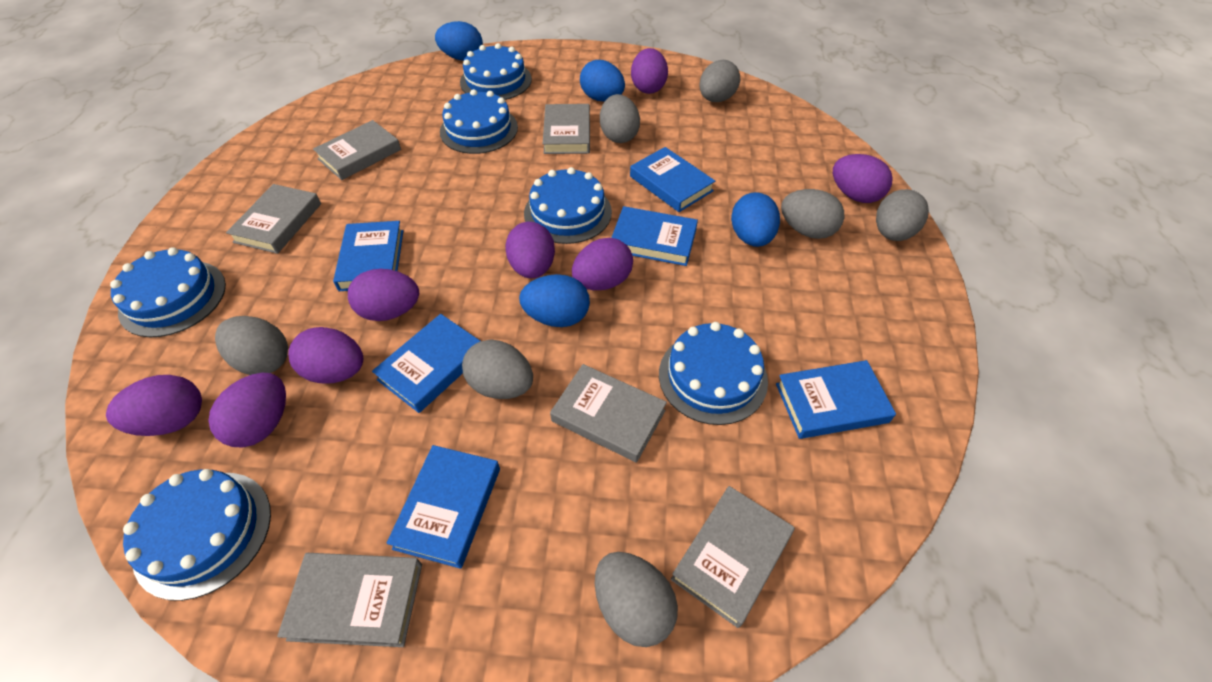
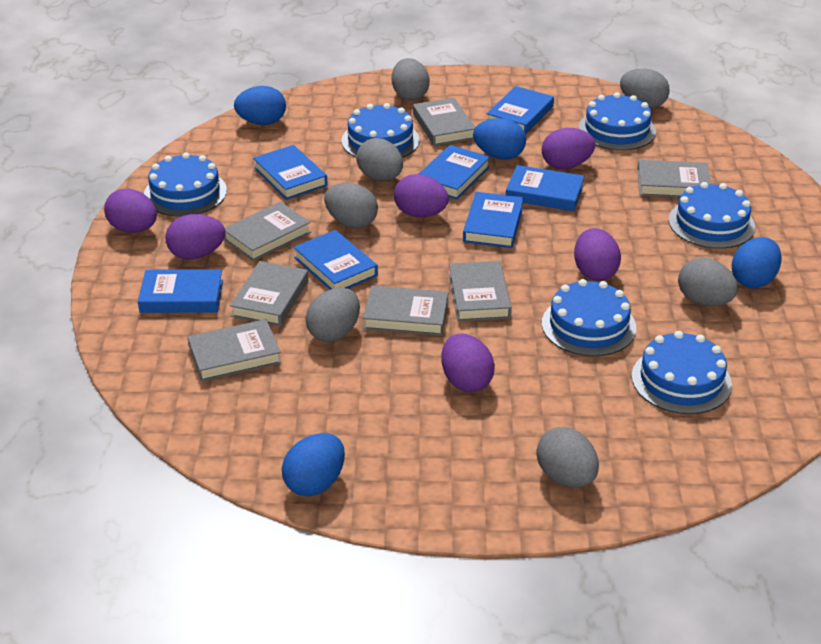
blue book: 6 -> 7
grey book: 6 -> 7
purple egg: 8 -> 6

